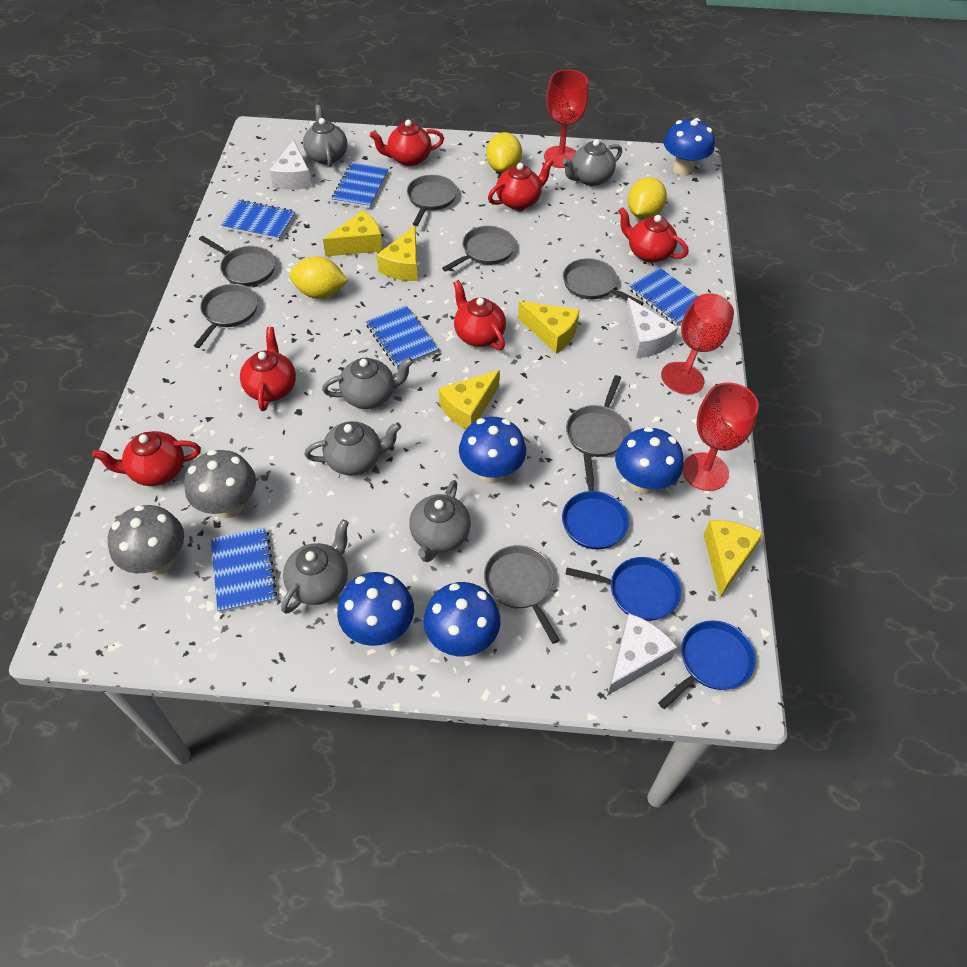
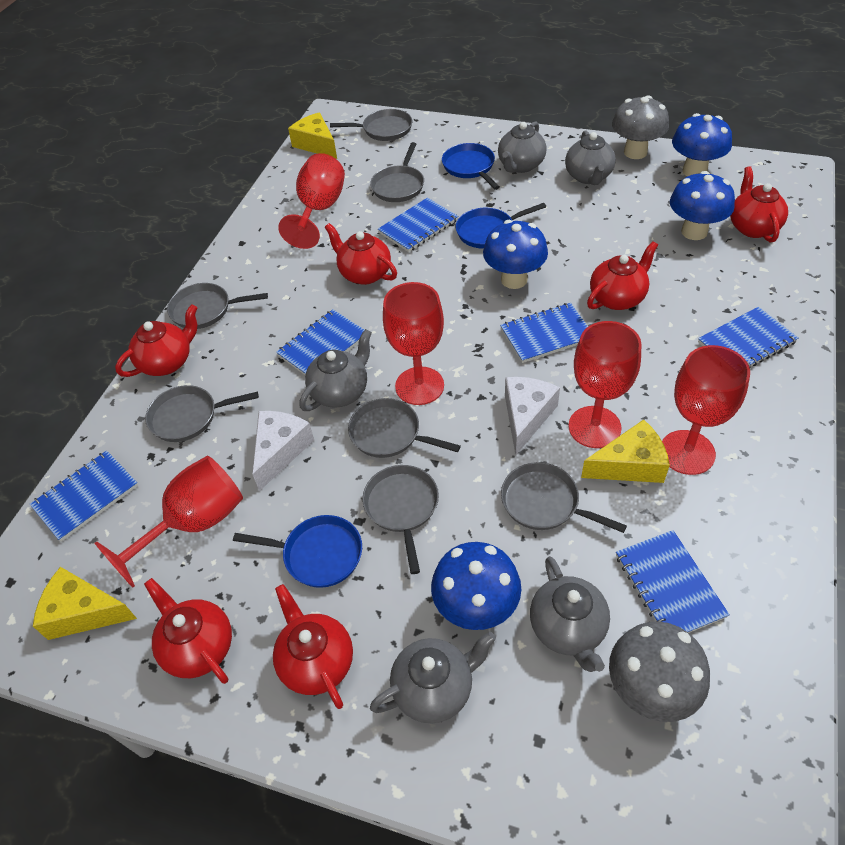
blue mushroom: 5 -> 4
blue notebook: 5 -> 6
grey teapot: 6 -> 5
red goblet: 3 -> 5
white cheese: 3 -> 2
yellow cheese: 5 -> 3
yellow lemon: 3 -> 0

